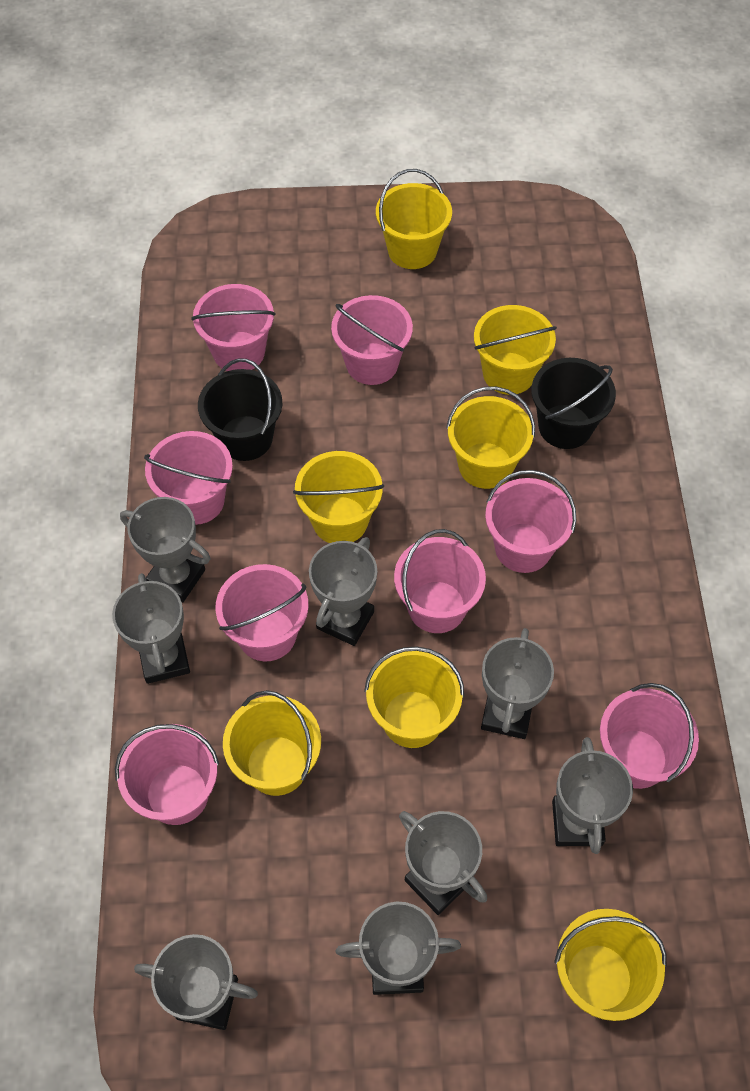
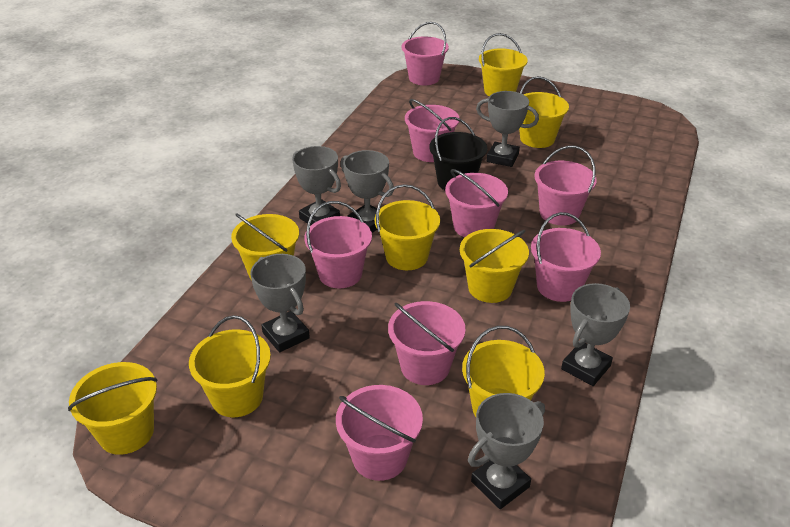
black bucket: 2 -> 1
grey trophy: 8 -> 6
yellow bucket: 7 -> 8

